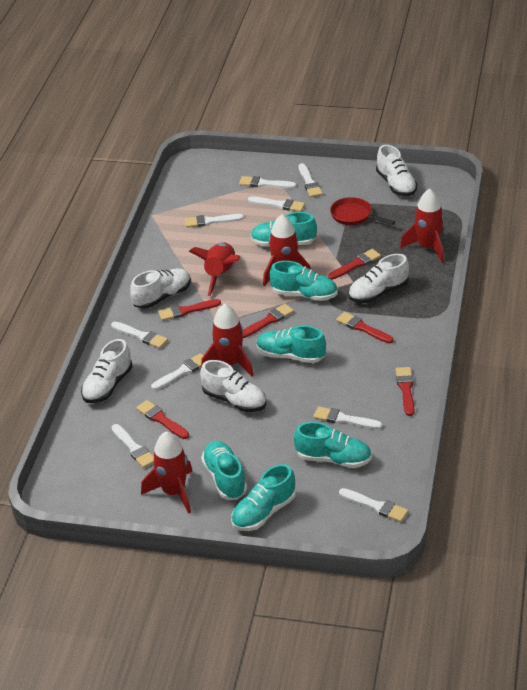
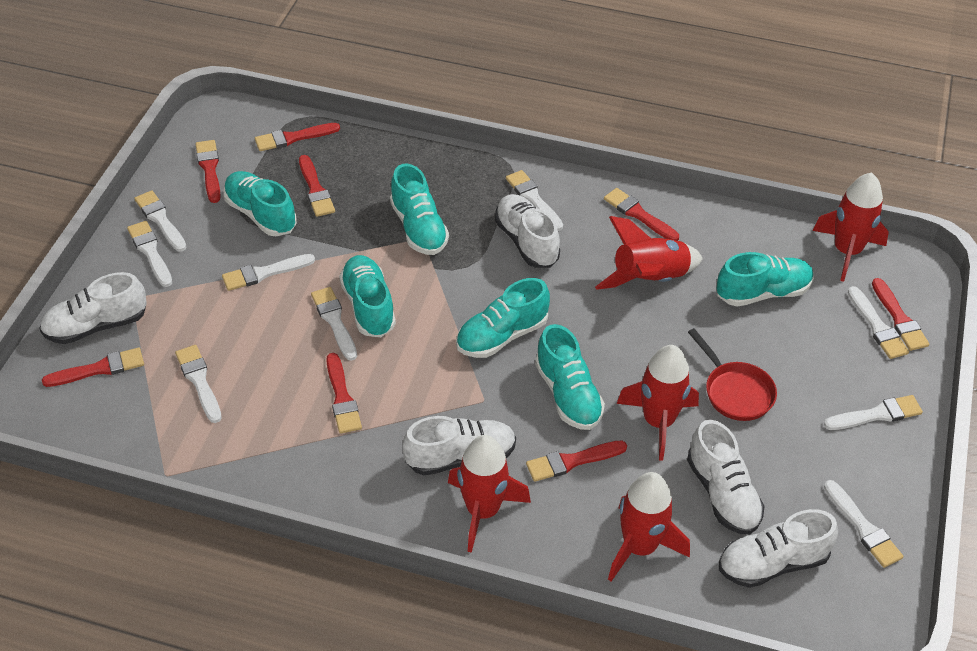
red brush: 6 -> 8

